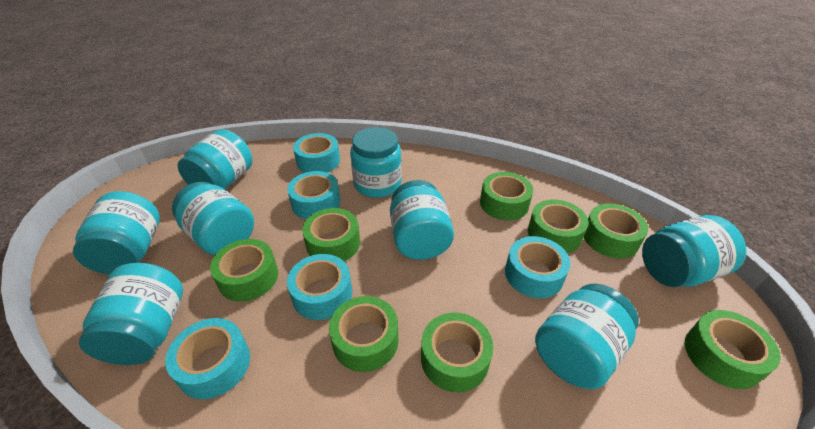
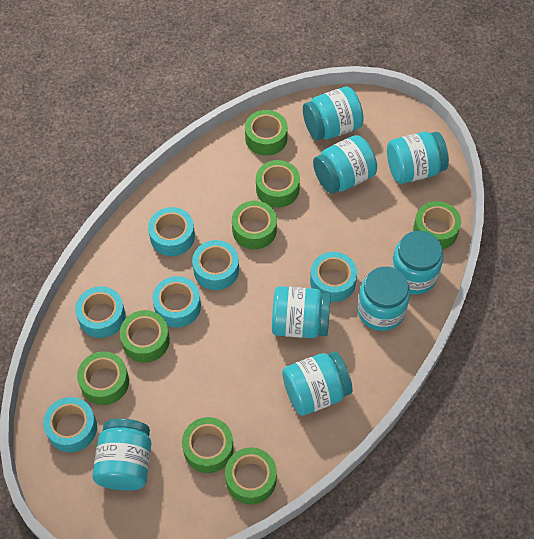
turquoise tape: 5 -> 6

